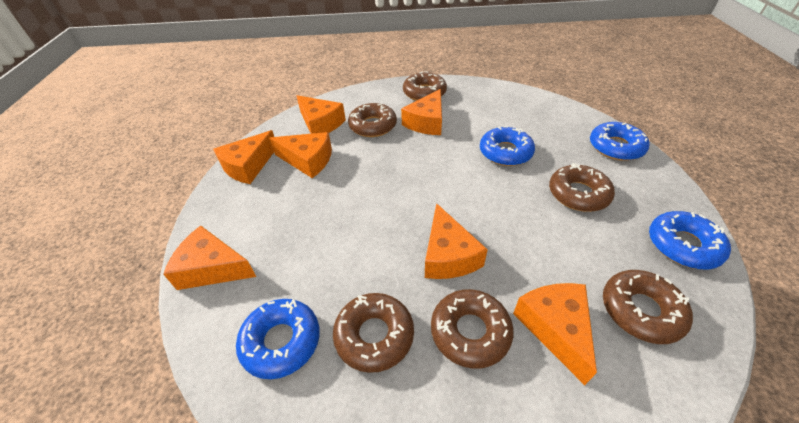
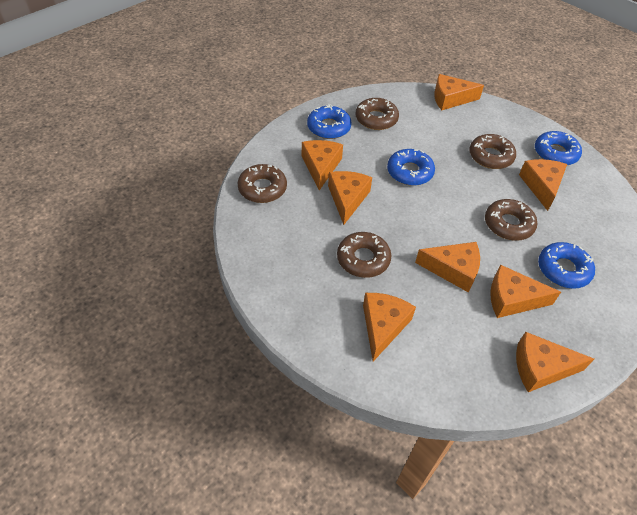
brown donut: 6 -> 5
orange cheese: 7 -> 8

